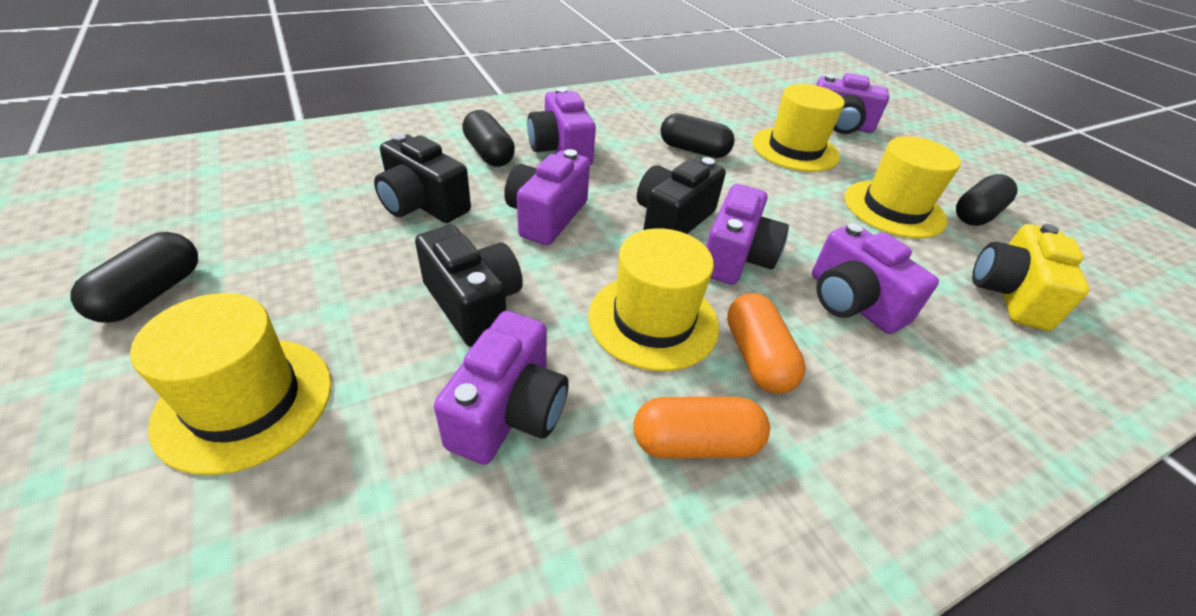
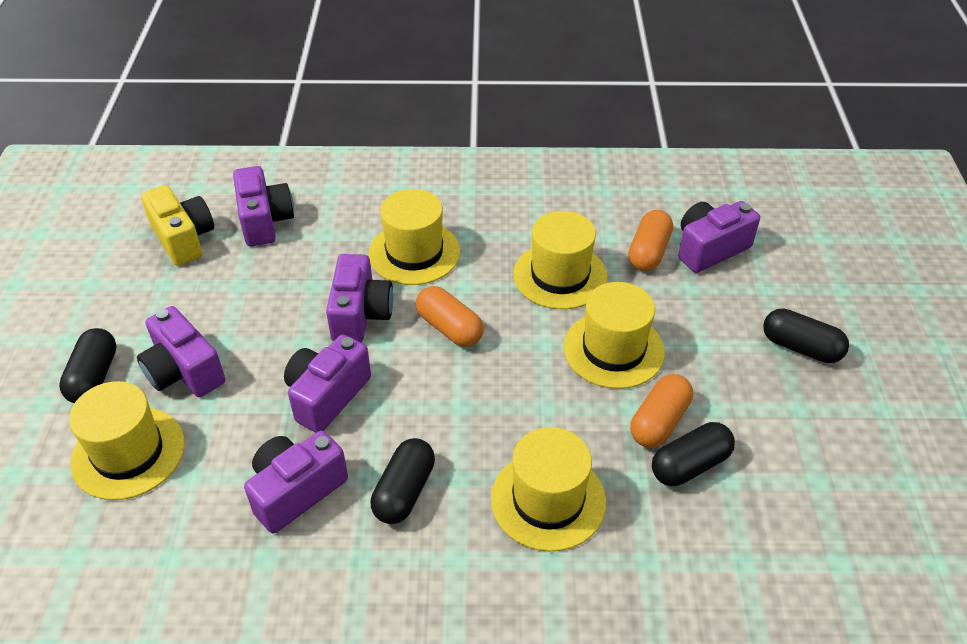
black camera: 3 -> 0
orange capsule: 2 -> 3
yellow hat: 4 -> 5

